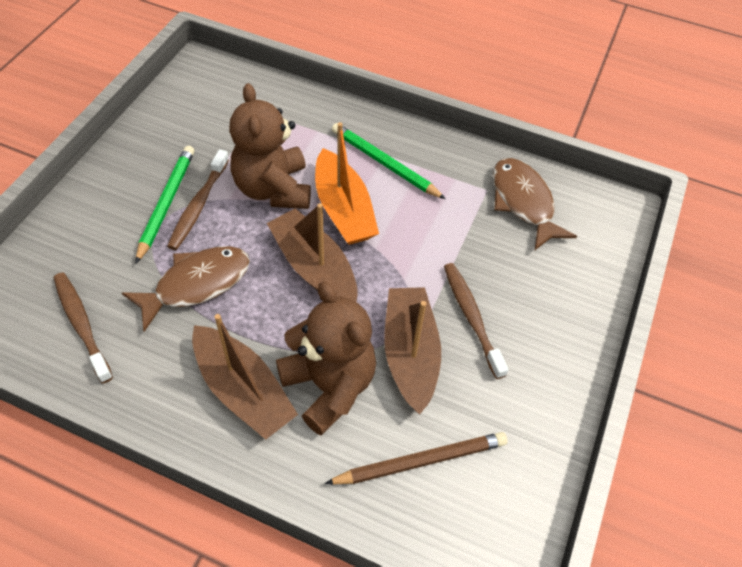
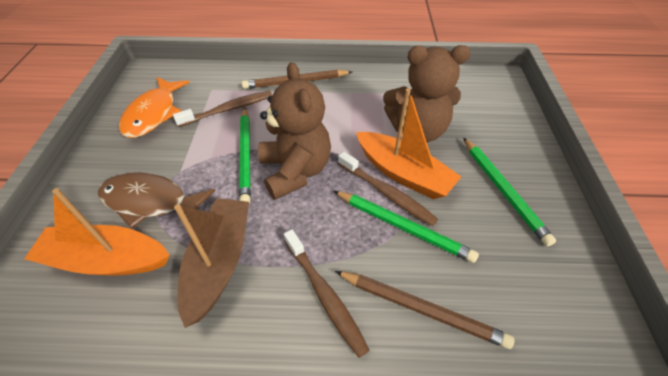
brown boat: 3 -> 1
brown fish: 2 -> 1
brown pencil: 1 -> 2
green pencil: 2 -> 3
orange boat: 1 -> 2
orange fish: 0 -> 1

